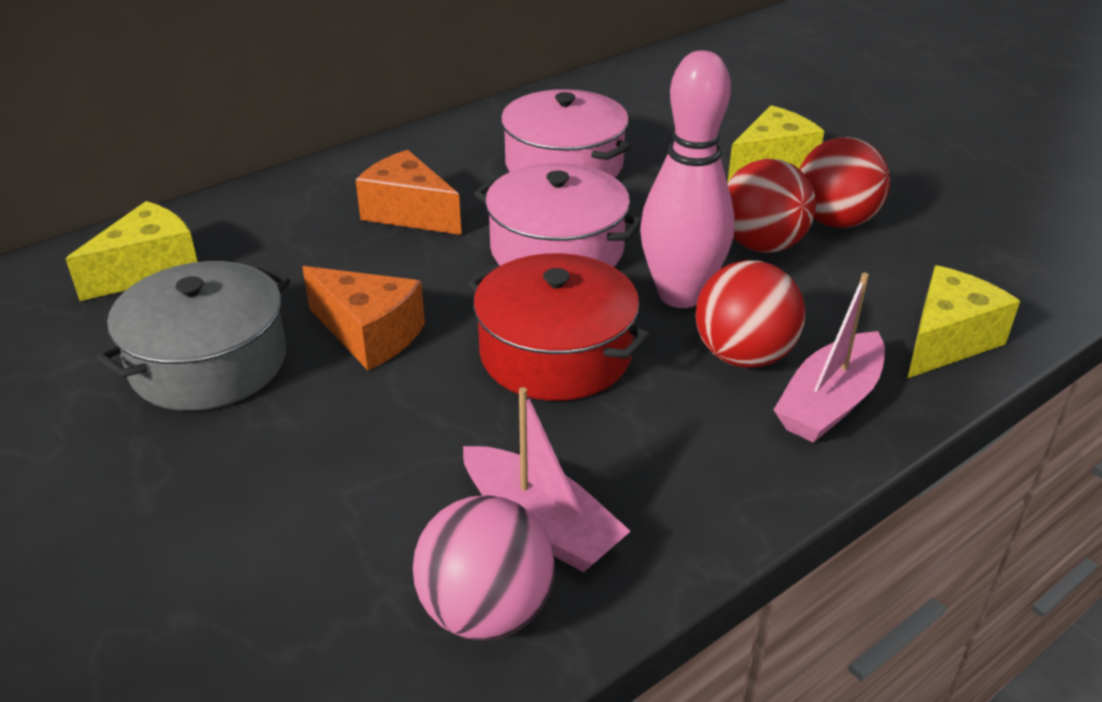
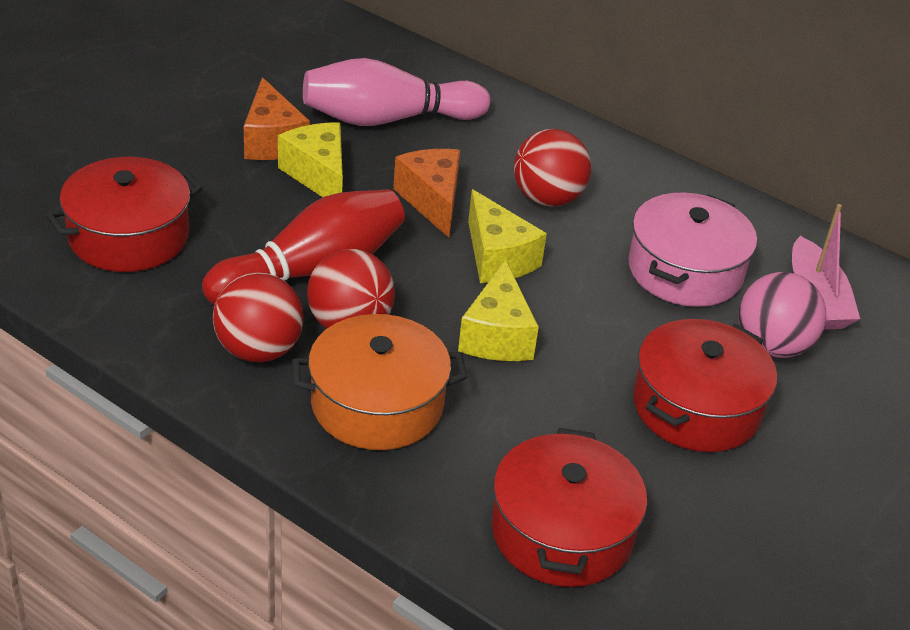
grey pot: 1 -> 0
orange pot: 0 -> 1
pink boat: 2 -> 1
pink pot: 2 -> 1
red bowling pin: 0 -> 1
red pot: 1 -> 3

